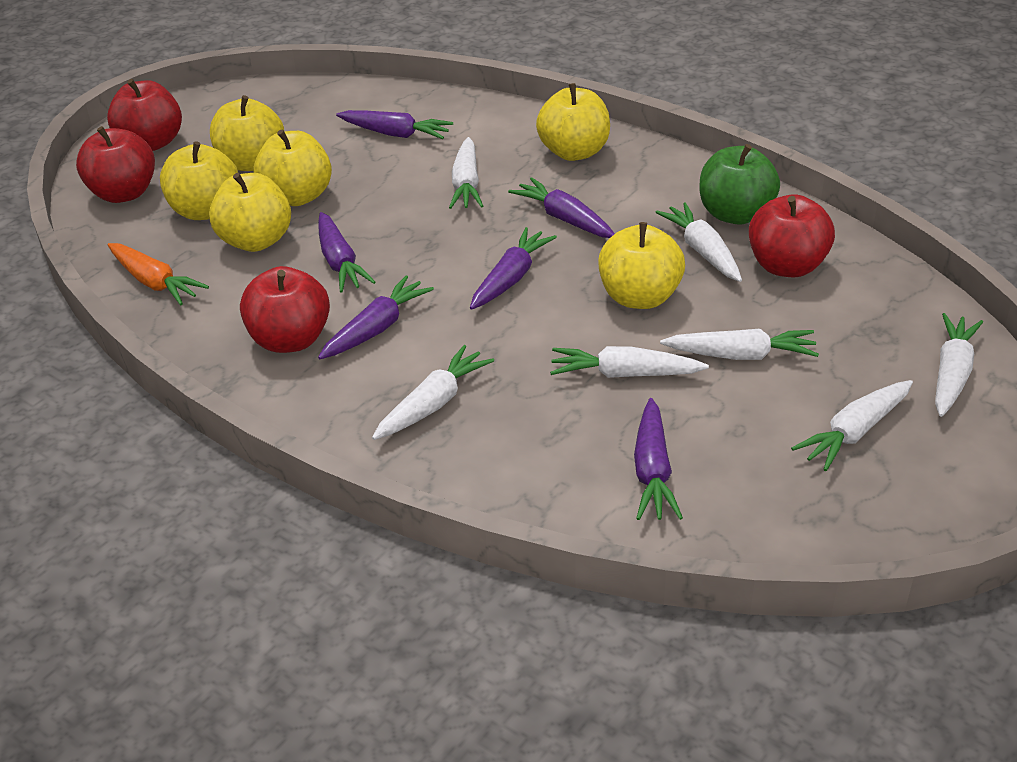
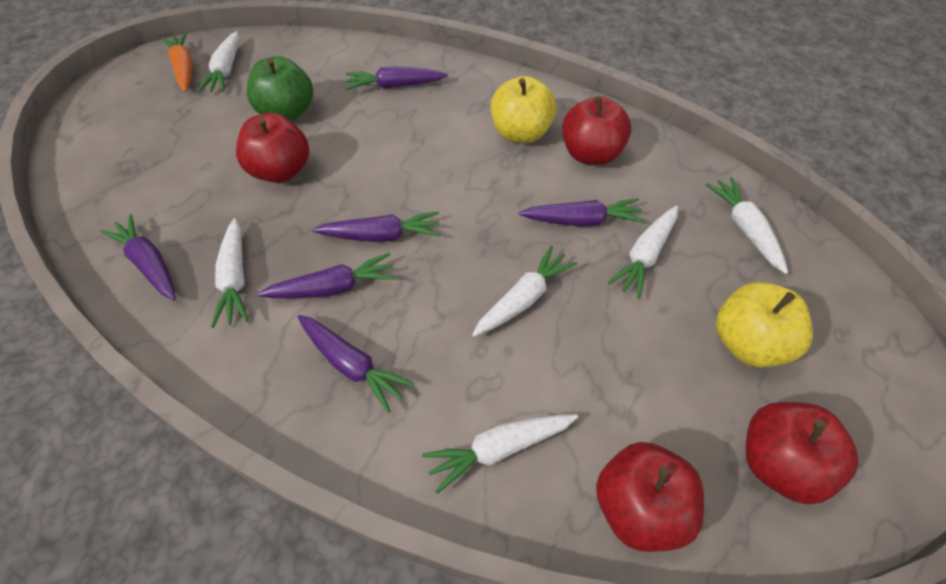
white carrot: 7 -> 6
yellow apple: 6 -> 2

